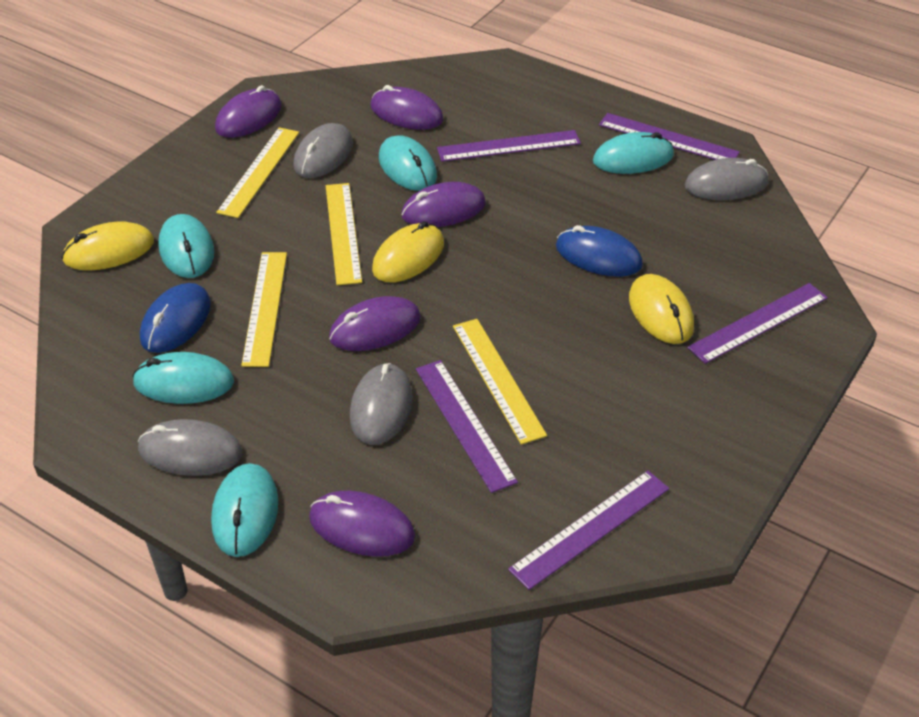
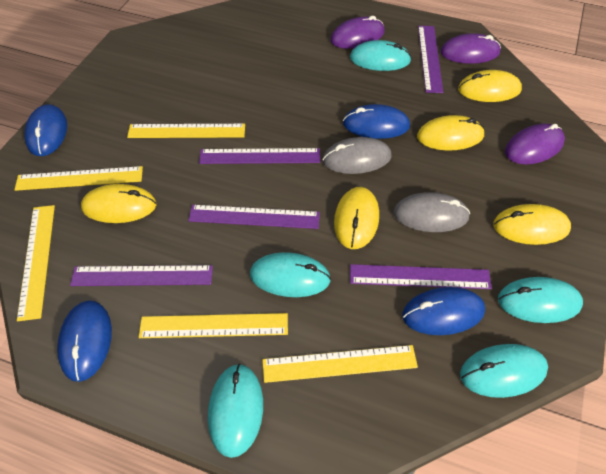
blue mouse: 2 -> 4
grey mouse: 4 -> 2
purple mouse: 5 -> 3
yellow mouse: 3 -> 5
yellow ruler: 4 -> 5

